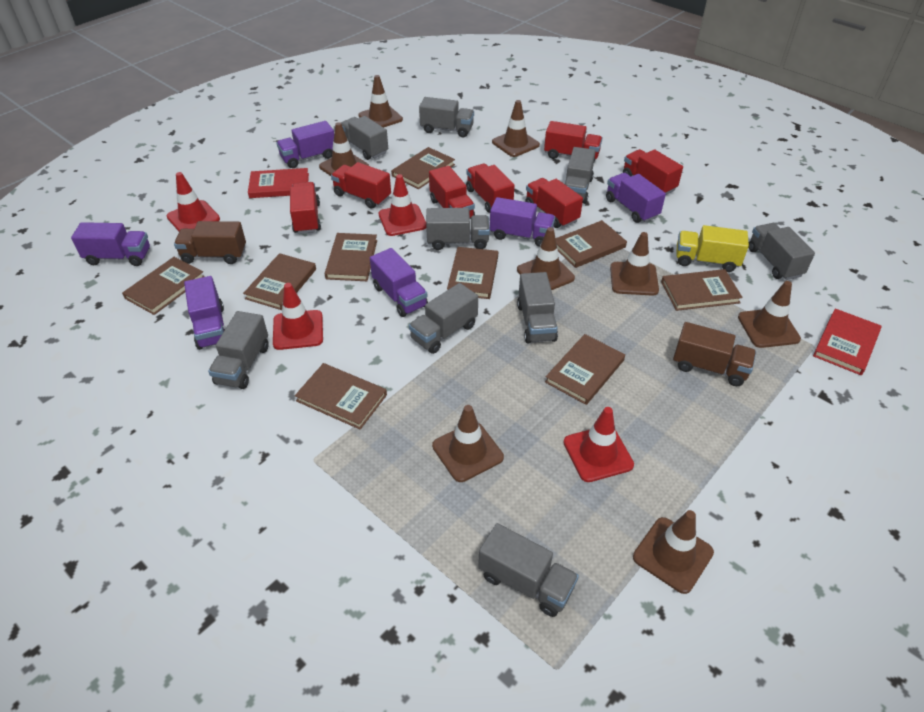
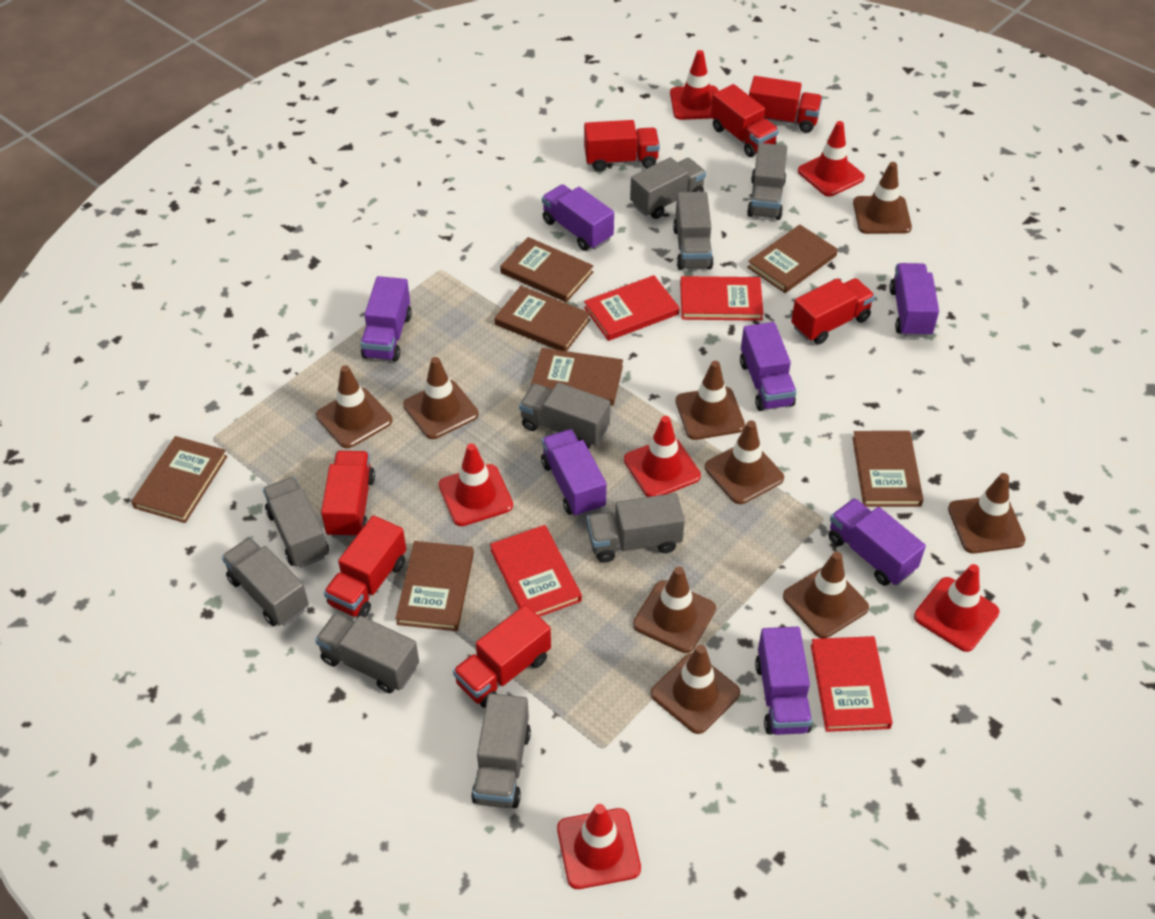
brown book: 9 -> 7
brown traffic cone: 8 -> 9
brown truck: 2 -> 0
purple truck: 6 -> 7
red book: 2 -> 4
red traffic cone: 4 -> 6
yellow truck: 1 -> 0

